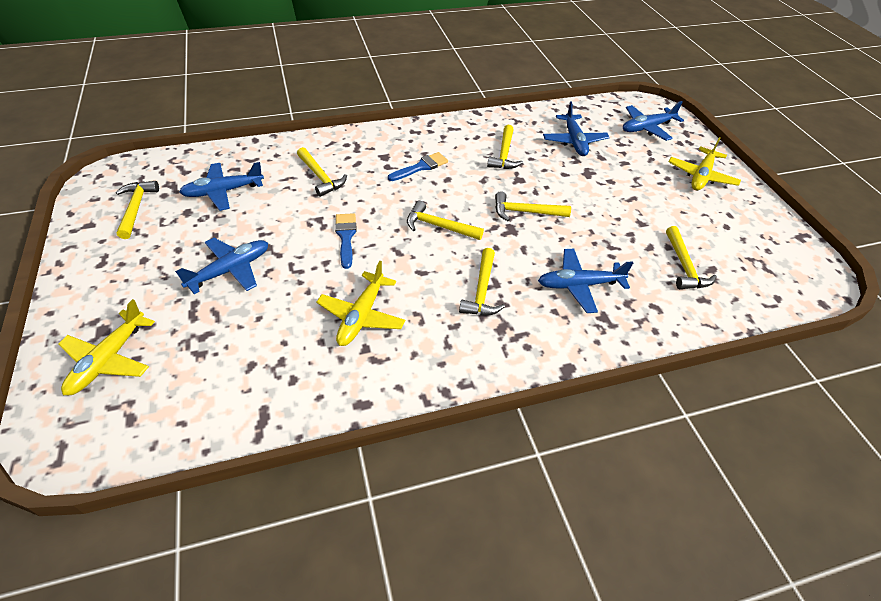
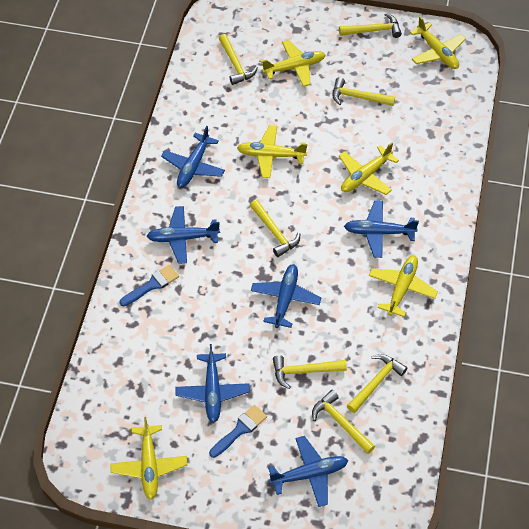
blue plane: 5 -> 6
yellow plane: 3 -> 6

